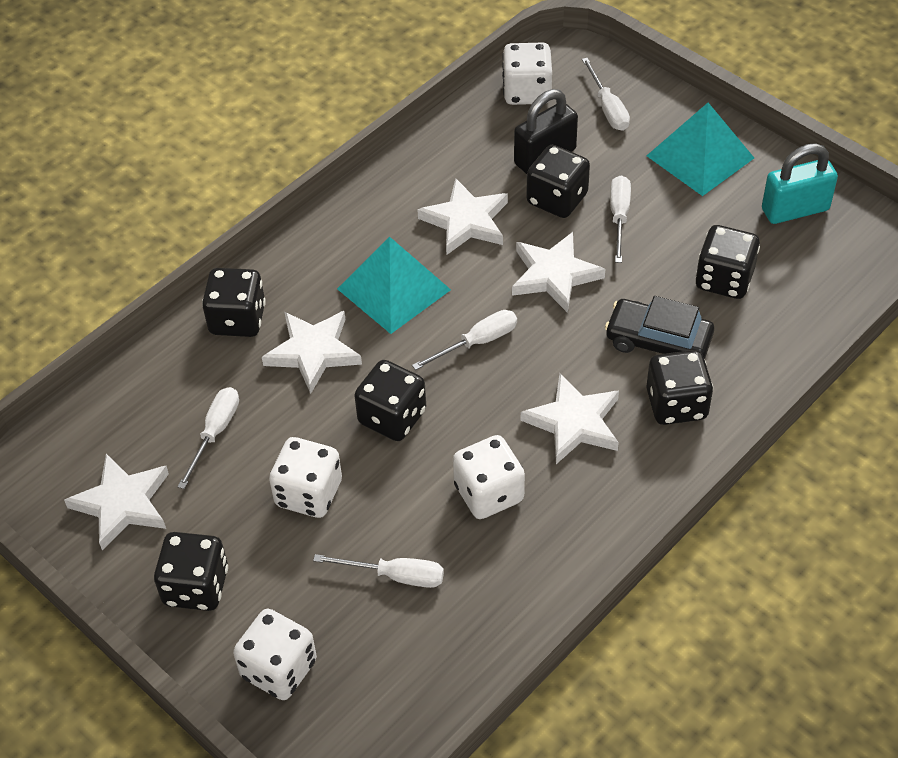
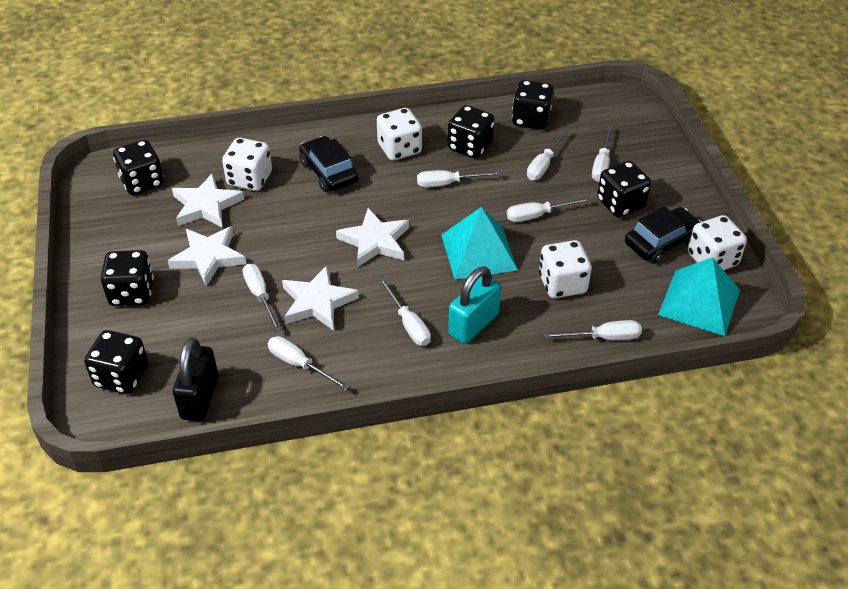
black car: 1 -> 2
white screwdriver: 5 -> 8
white star: 5 -> 4

